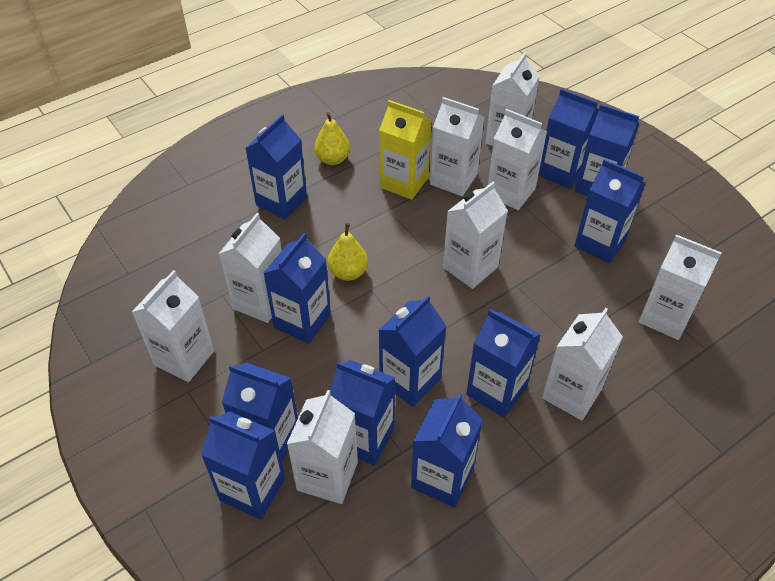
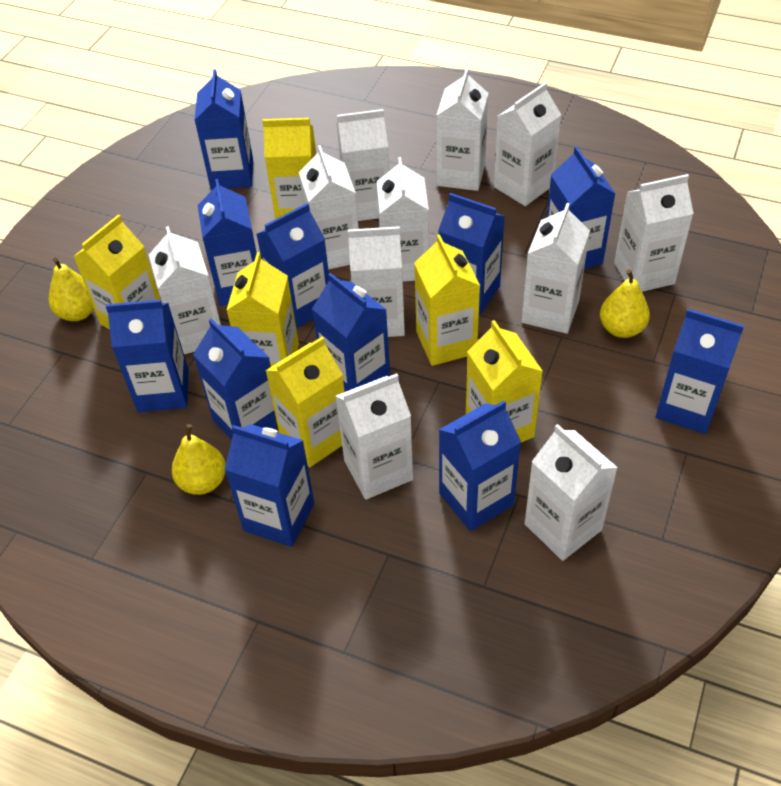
white carton: 9 -> 11
yellow carton: 1 -> 6
yellow pear: 2 -> 3

